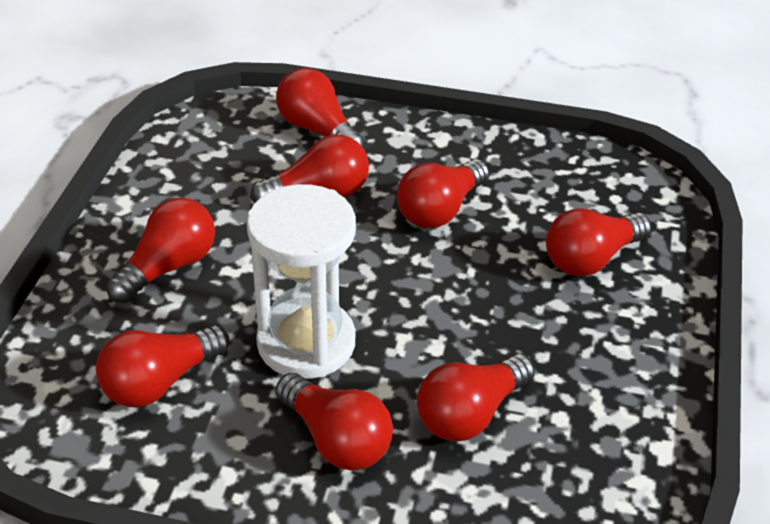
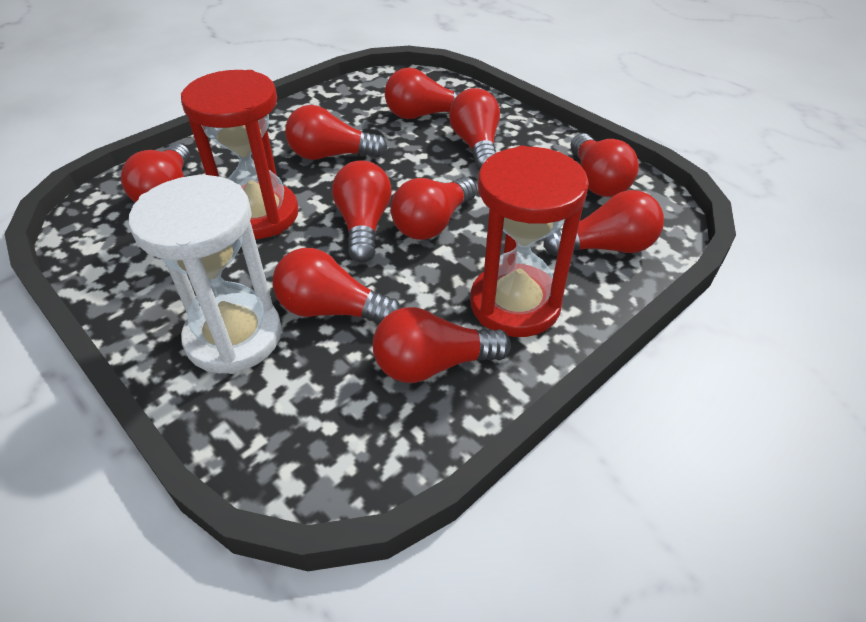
red hourglass: 0 -> 2
red light bulb: 8 -> 10

